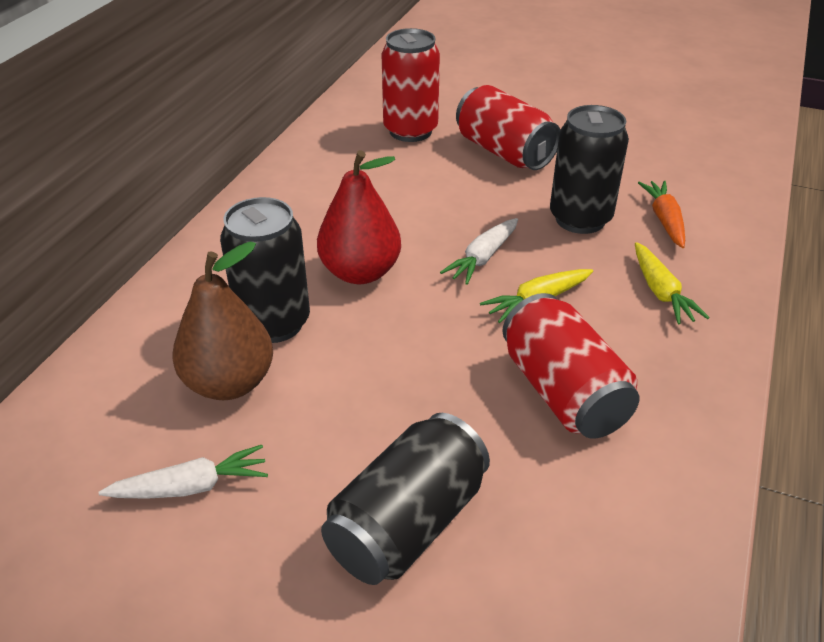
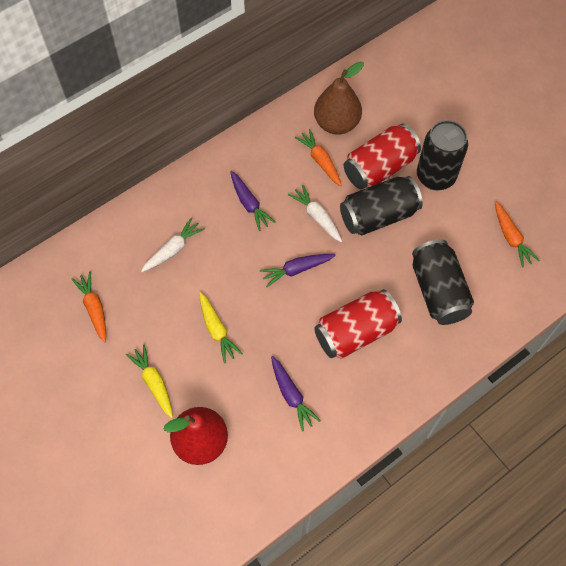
orange carrot: 1 -> 3
purple carrot: 0 -> 3
red can: 3 -> 2

